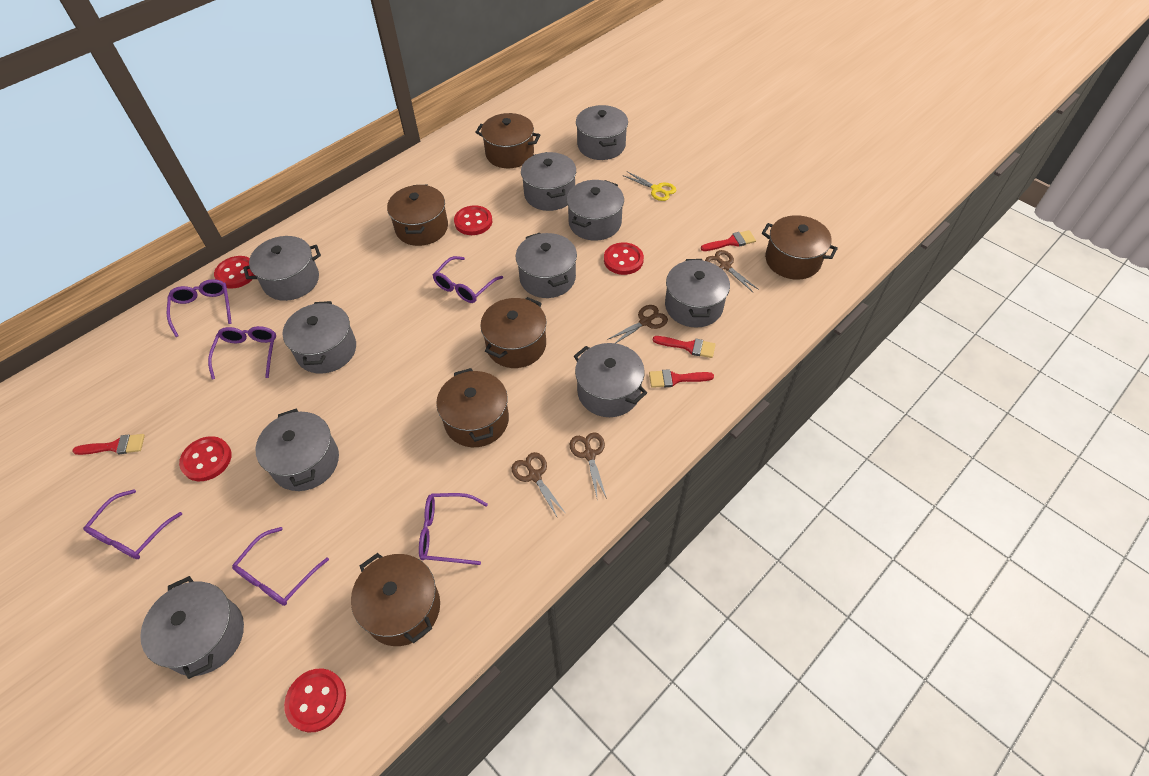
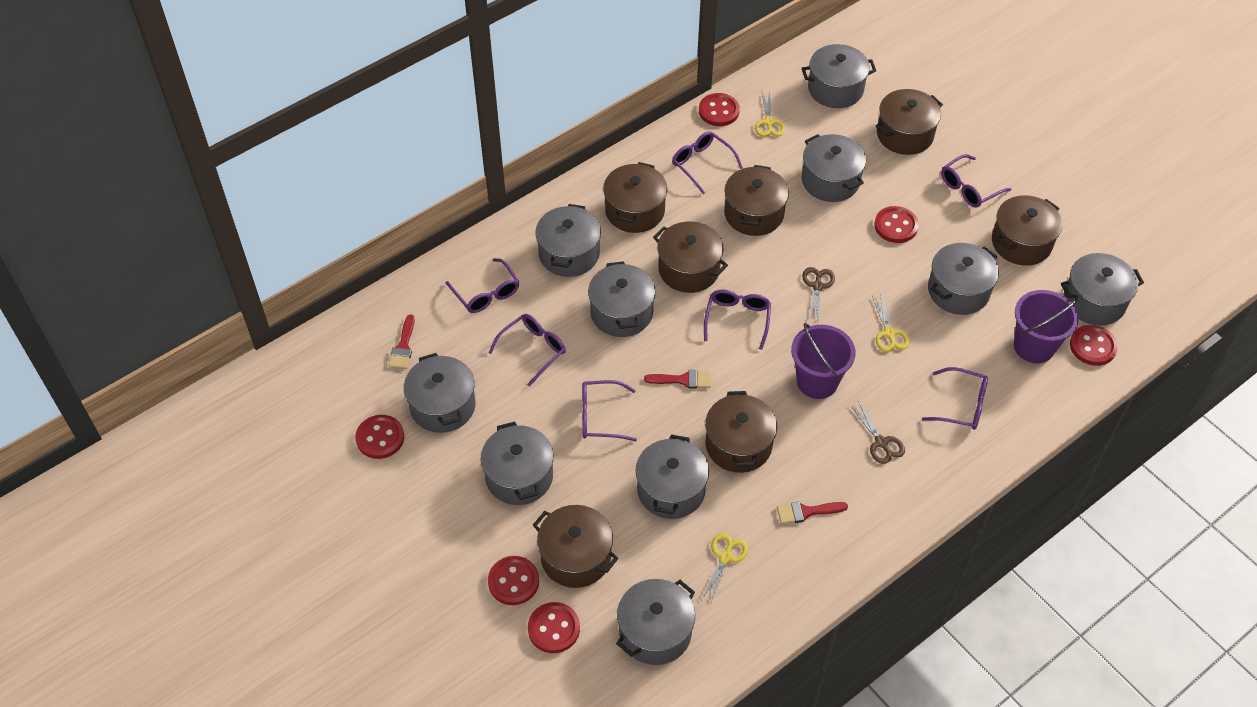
brown pot: 6 -> 7
brown scissors: 4 -> 2
purple bucket: 0 -> 2
purple glasses: 6 -> 7
red brush: 4 -> 3
red button: 5 -> 6
yellow scissors: 1 -> 3

